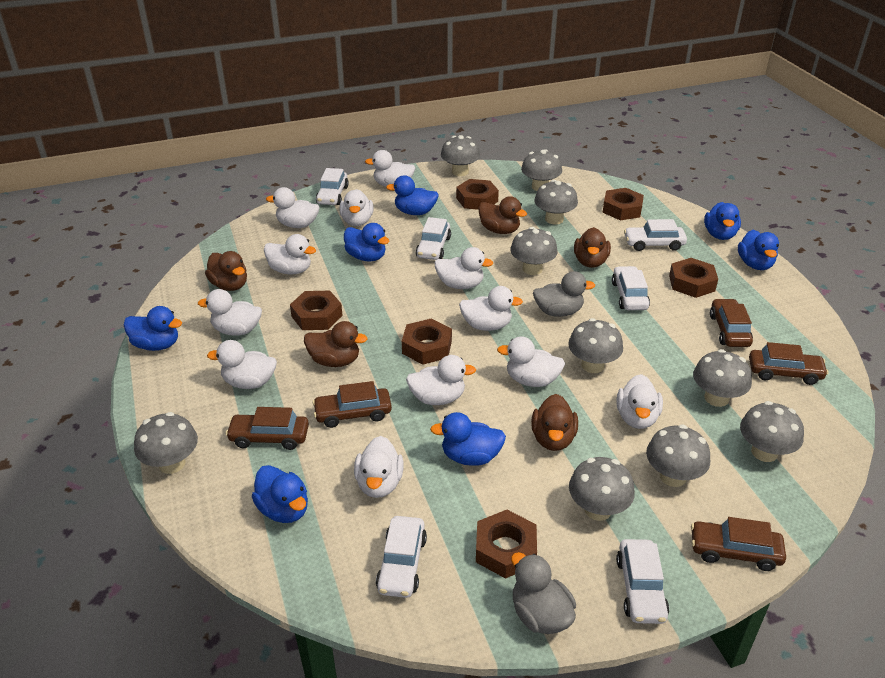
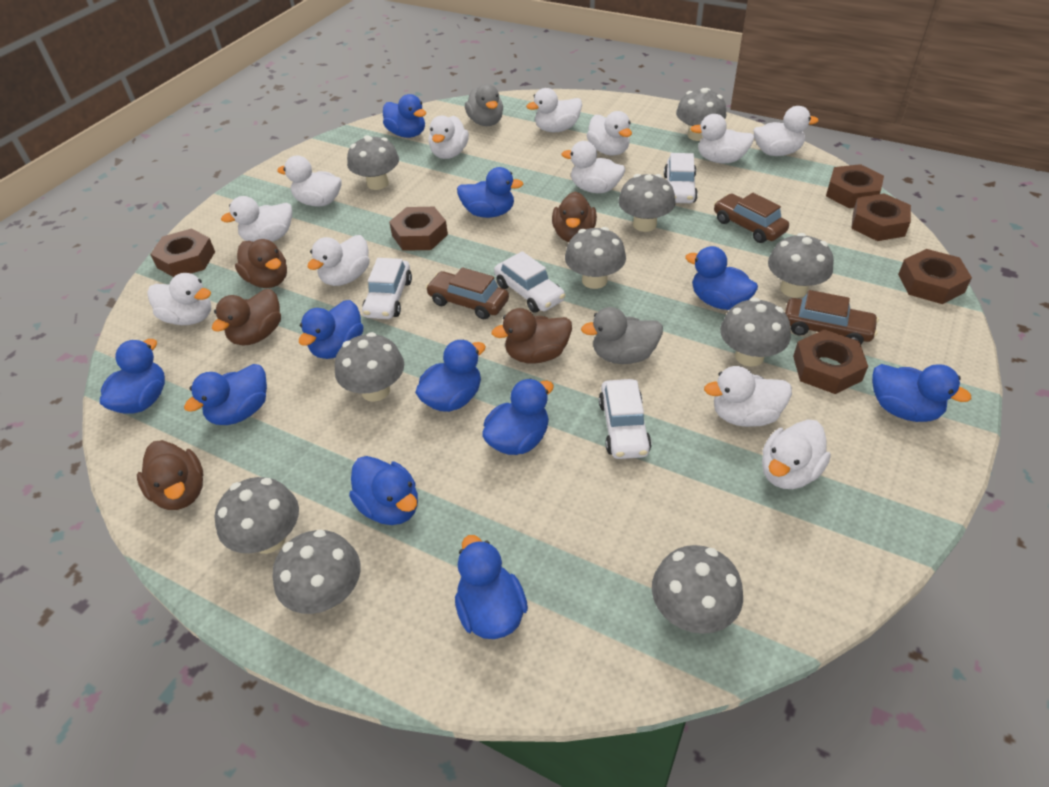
blue duck: 7 -> 11
brown car: 5 -> 3
white car: 6 -> 4

